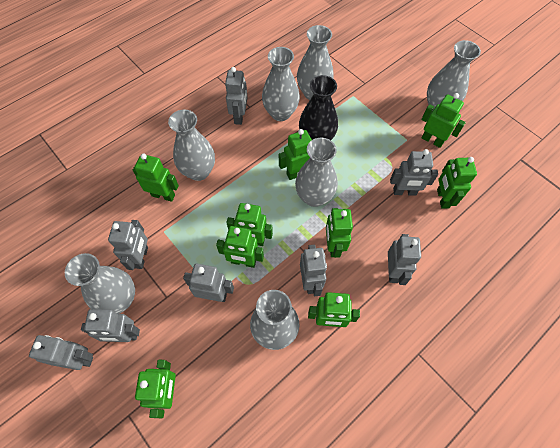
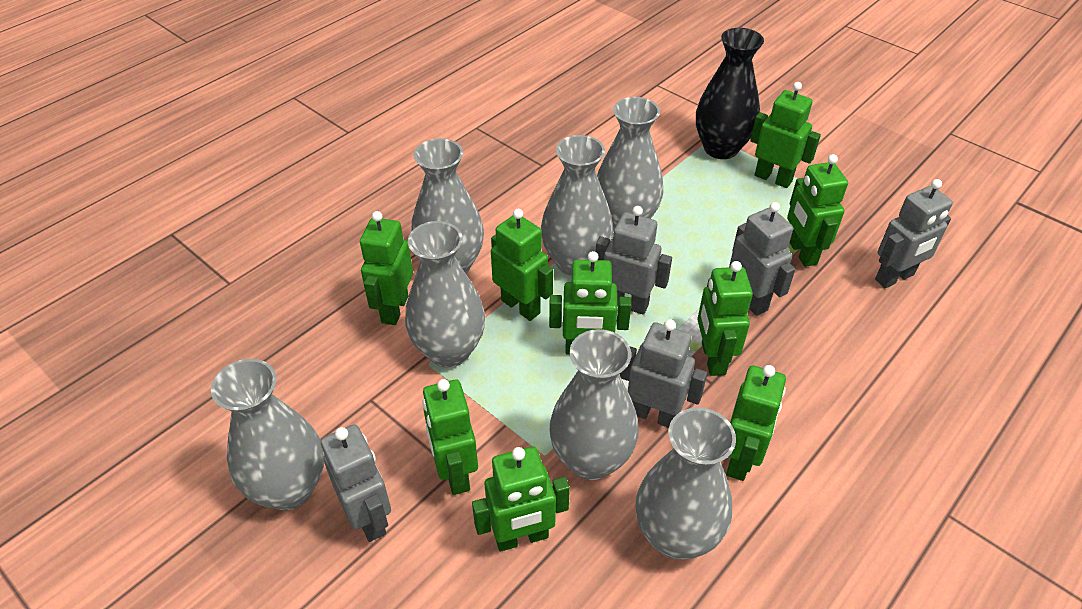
grey robot: 8 -> 5

